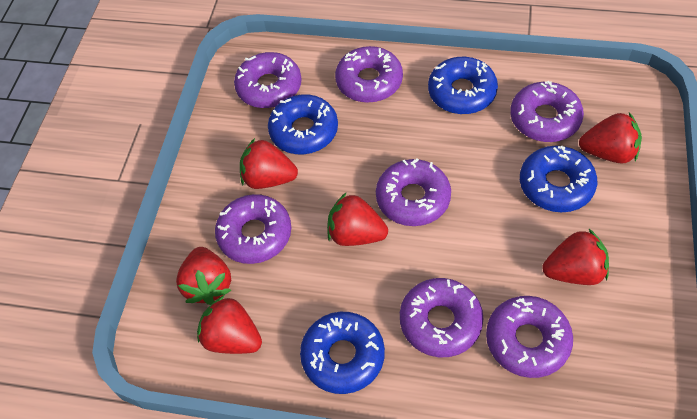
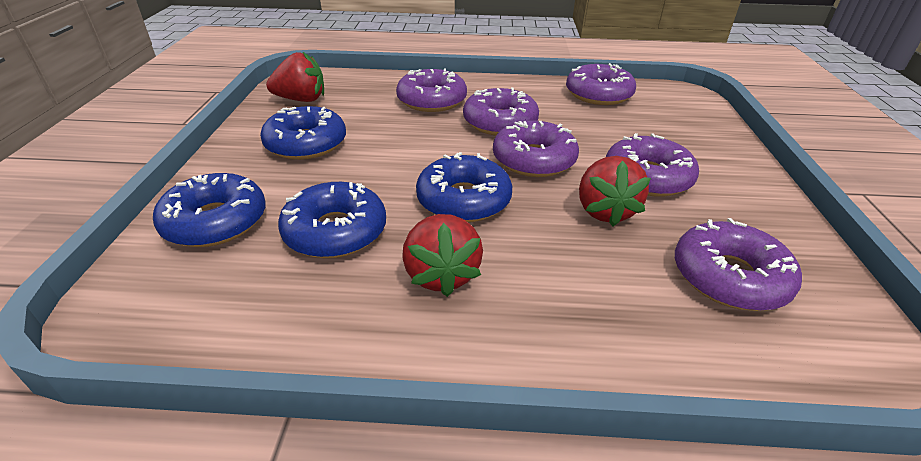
purple donut: 7 -> 6
red strawberry: 6 -> 3

